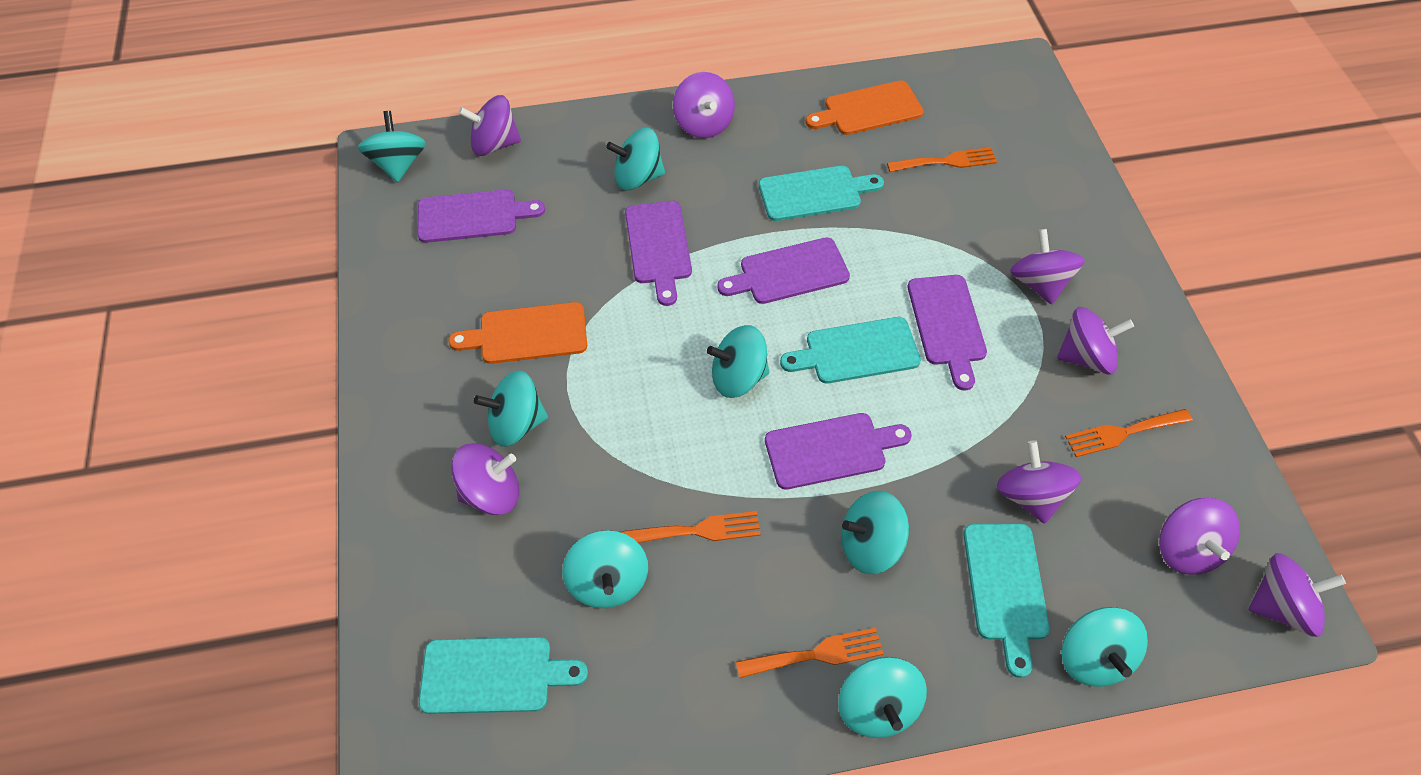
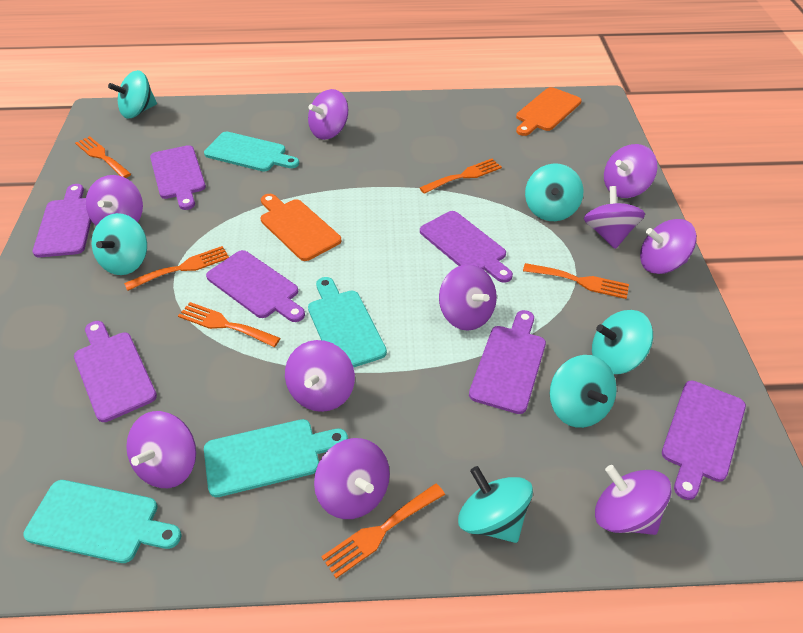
orange fork: 4 -> 6
purple cutting board: 5 -> 7
purple spinning top: 8 -> 10
turquoise spinning top: 8 -> 6

